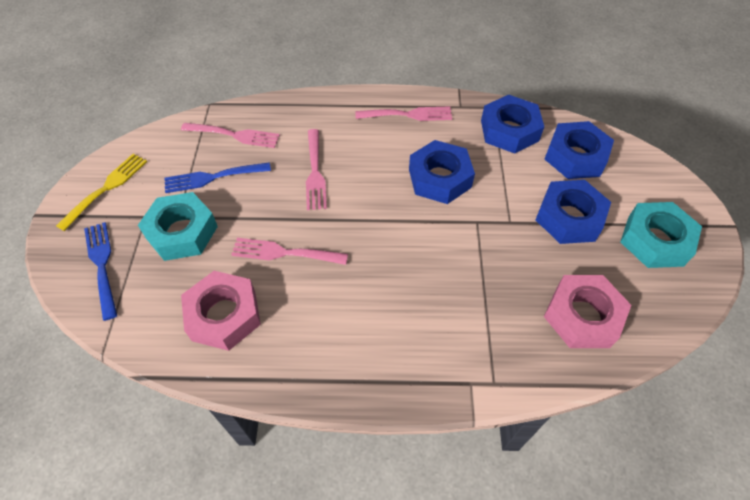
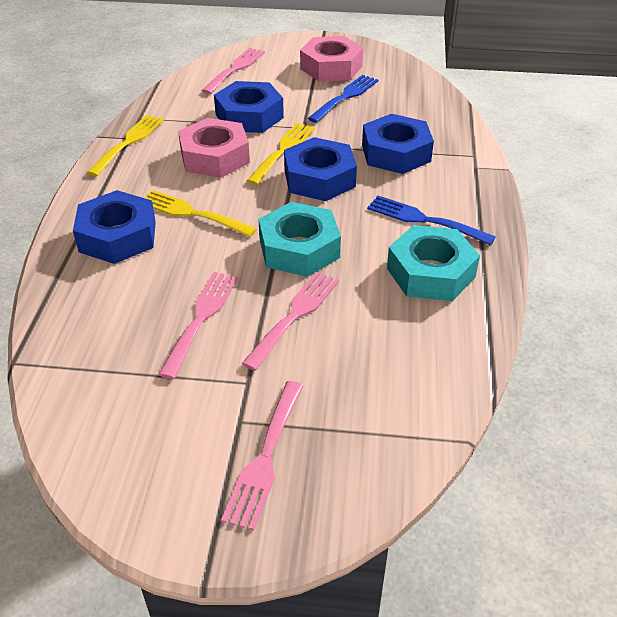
yellow fork: 1 -> 3

